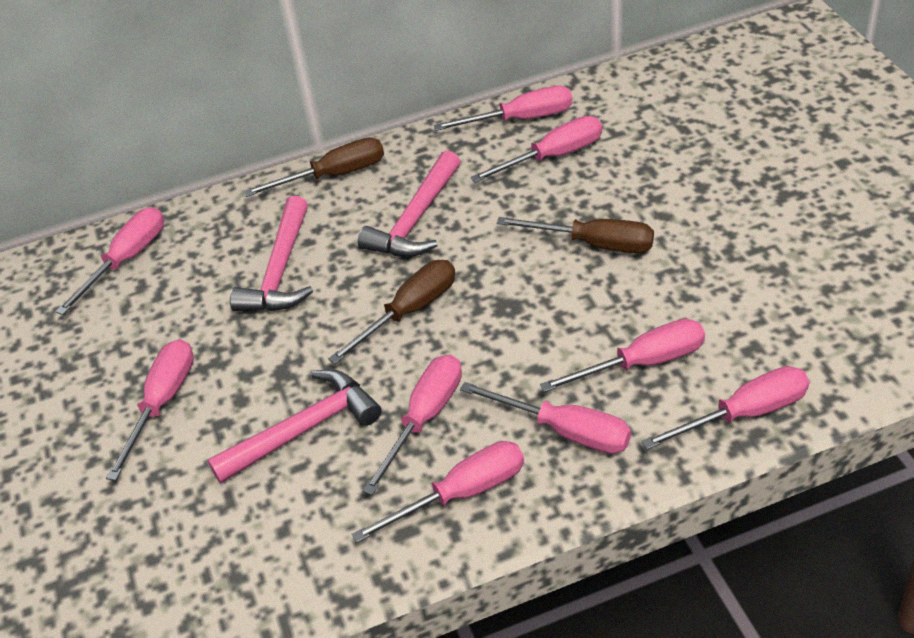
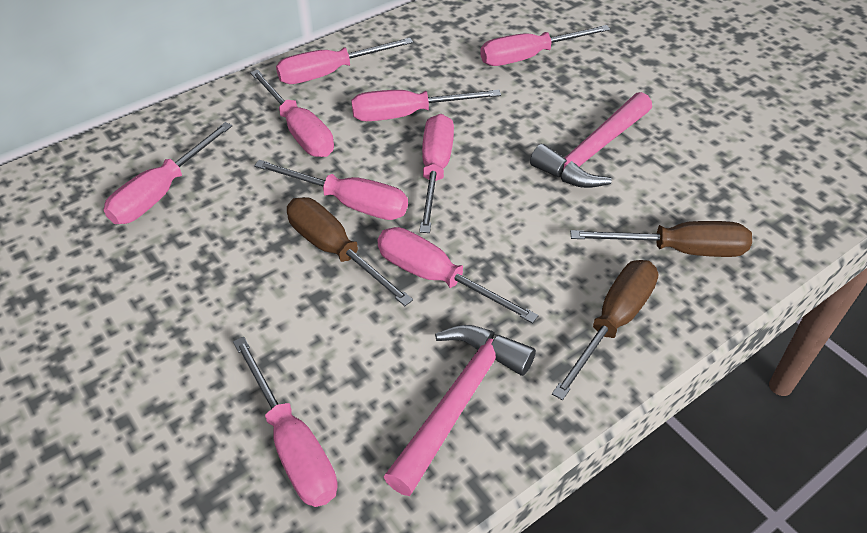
pink hammer: 3 -> 2

